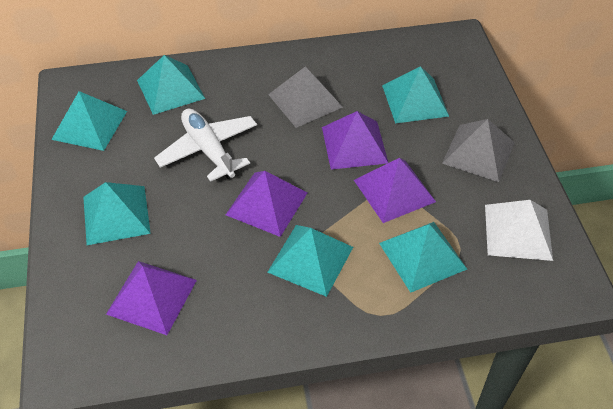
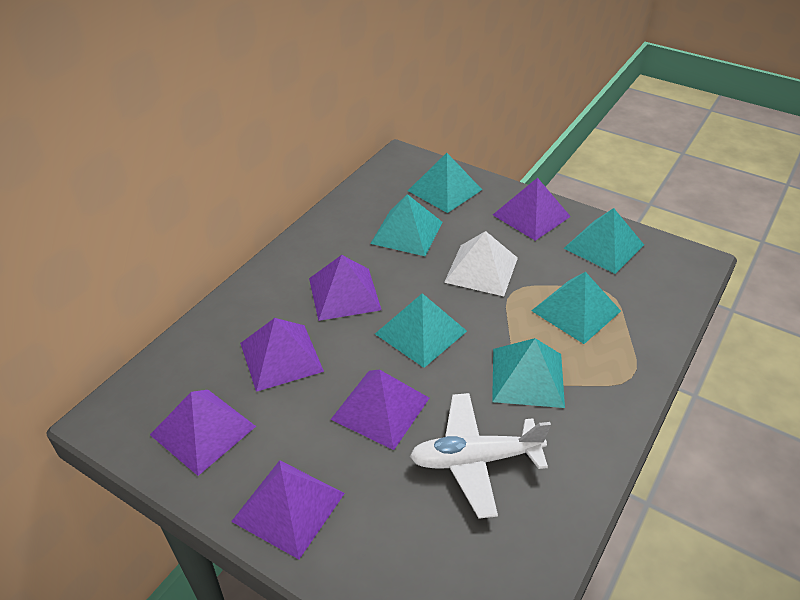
grey pyramid: 2 -> 0
purple pyramid: 4 -> 6

